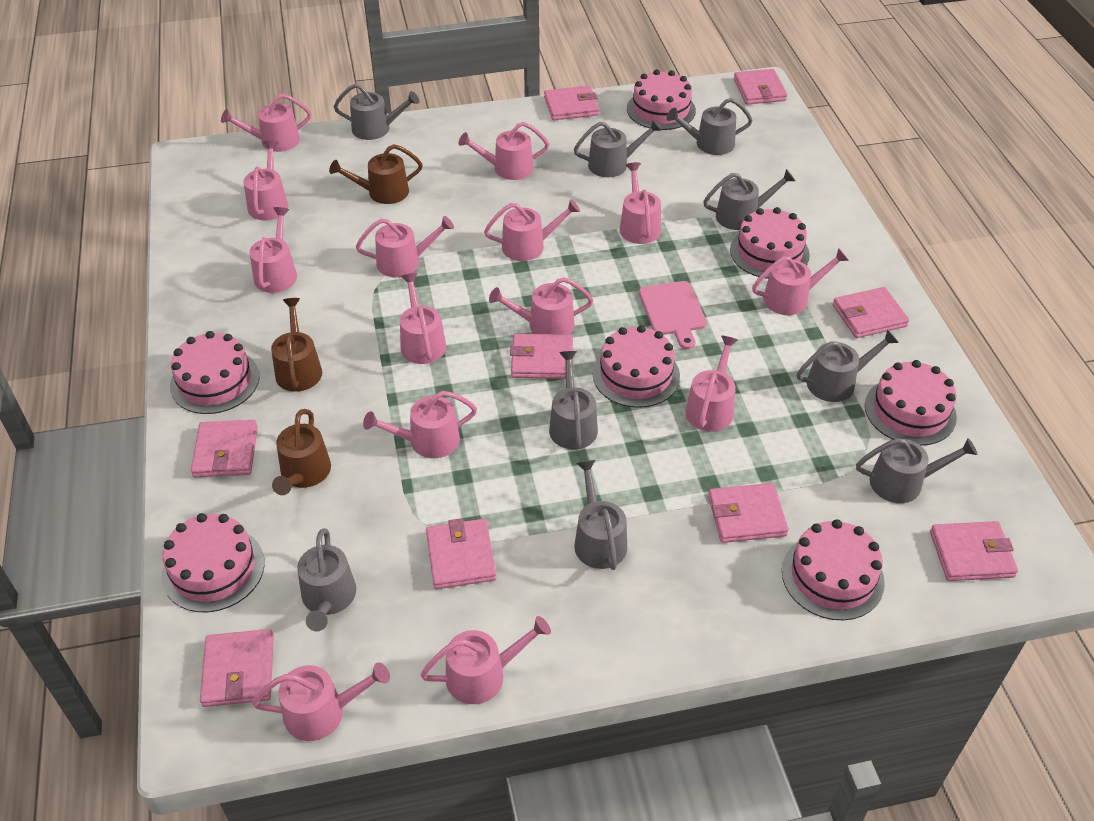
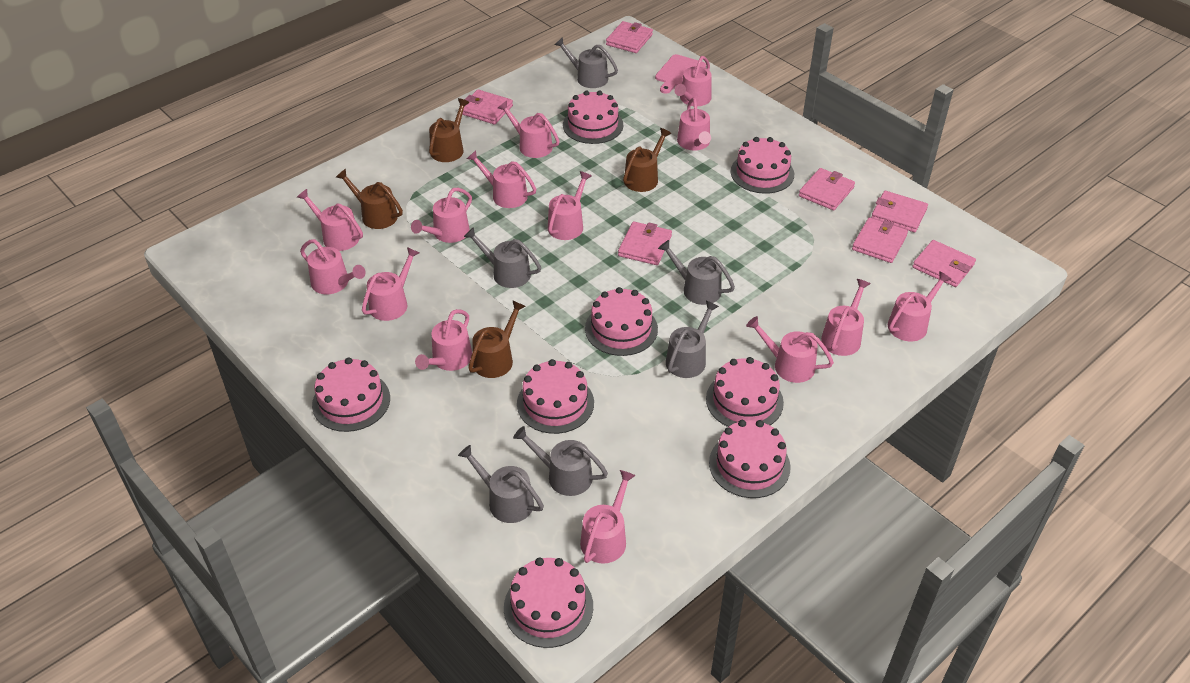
brown watering can: 3 -> 4
grey watering can: 9 -> 6
pink cake: 7 -> 8
pink wallet: 9 -> 7

